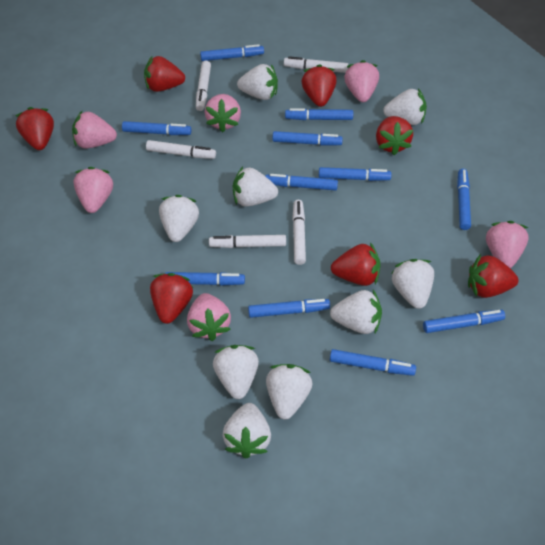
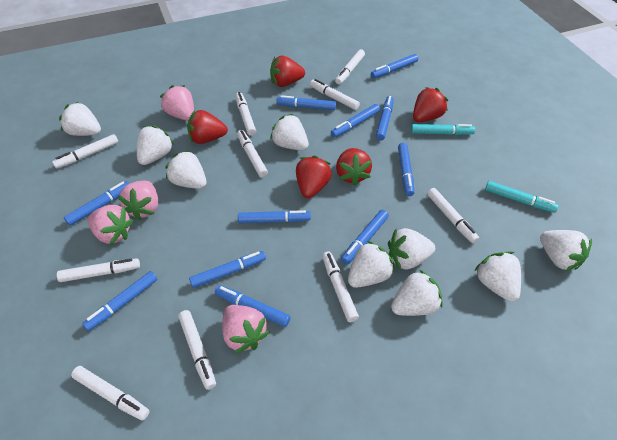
pink strawberry: 6 -> 4
red strawberry: 7 -> 5
turquoise marker: 0 -> 2
white marker: 5 -> 10

